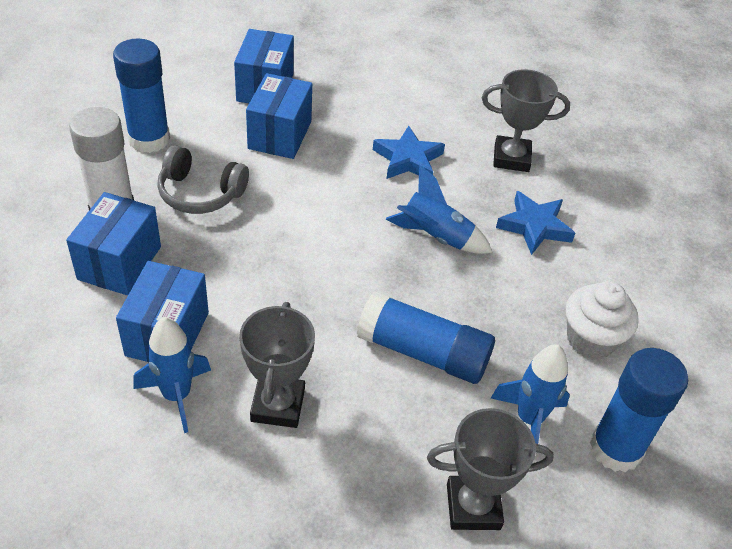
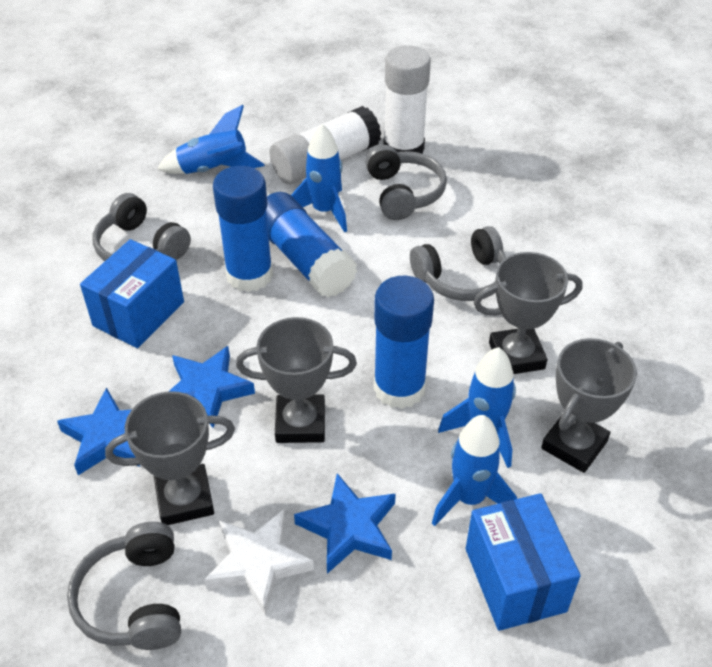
blue box: 4 -> 2
blue rocket: 3 -> 4
blue star: 2 -> 3
grey headphones: 1 -> 4
grey trophy: 3 -> 4
white cupcake: 1 -> 0
white glue stick: 1 -> 2
white star: 0 -> 1

